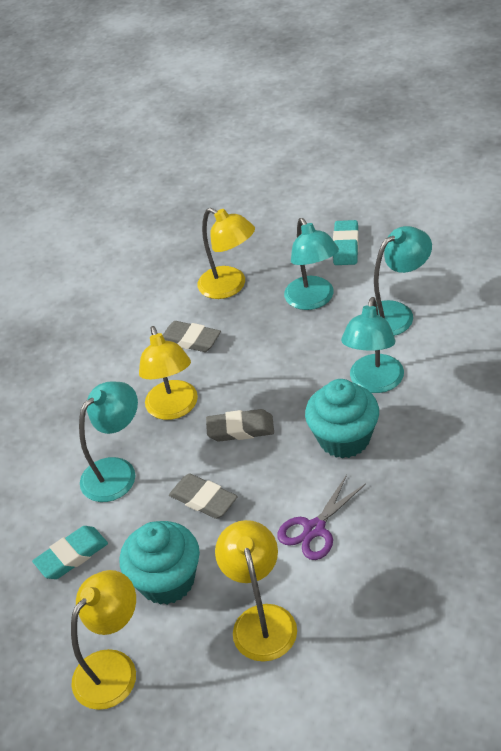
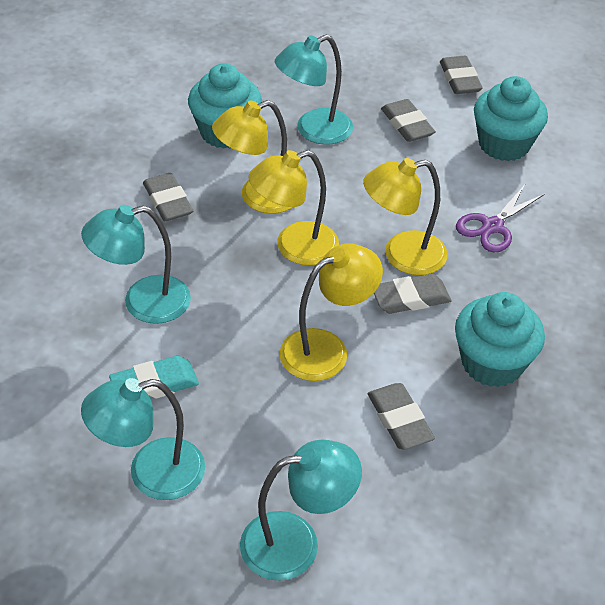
grey eraser: 3 -> 5
turquoise cupcake: 2 -> 3
turquoise eraser: 2 -> 1

